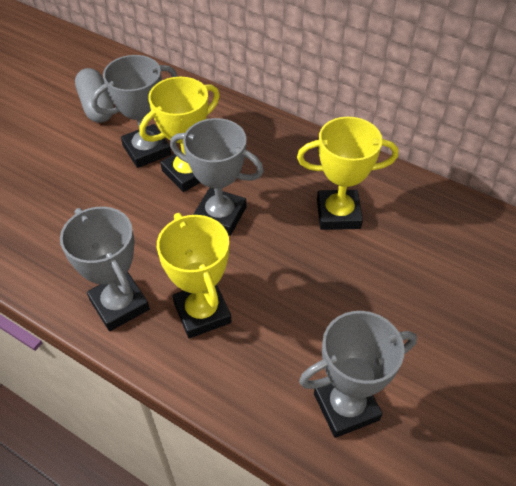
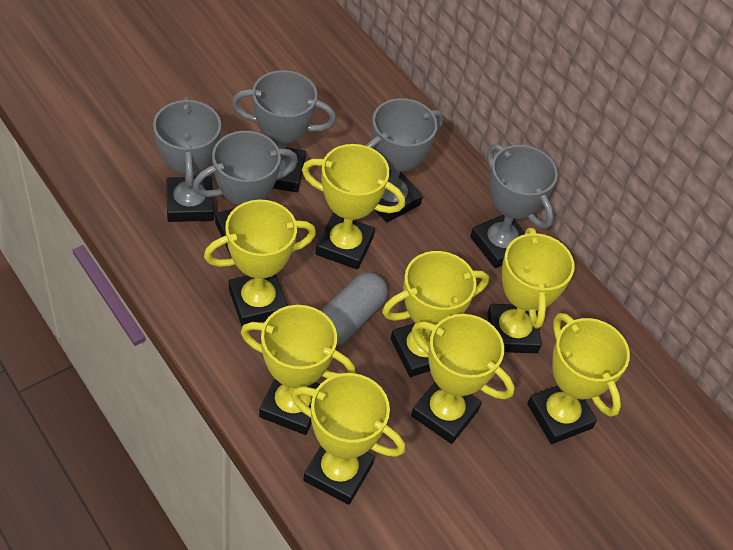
grey trophy: 4 -> 5
yellow trophy: 3 -> 8

